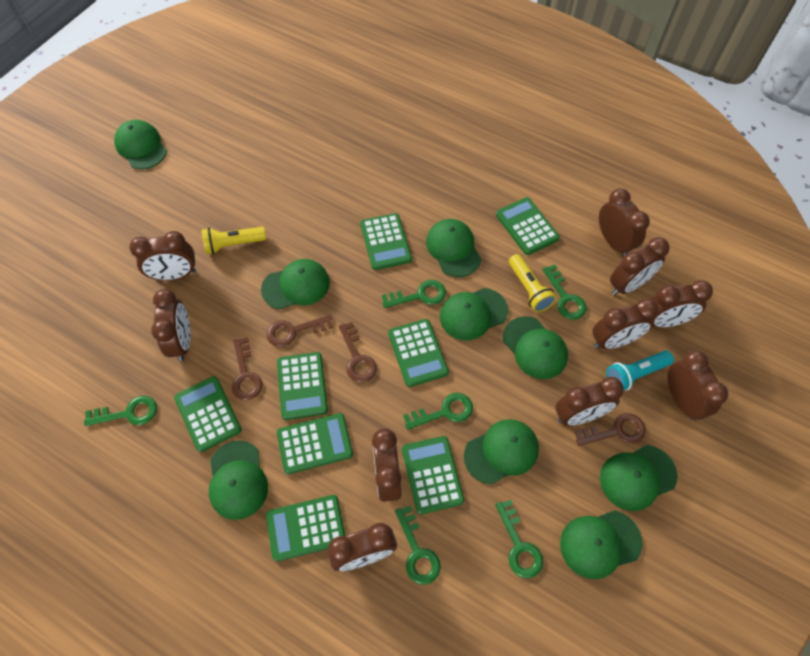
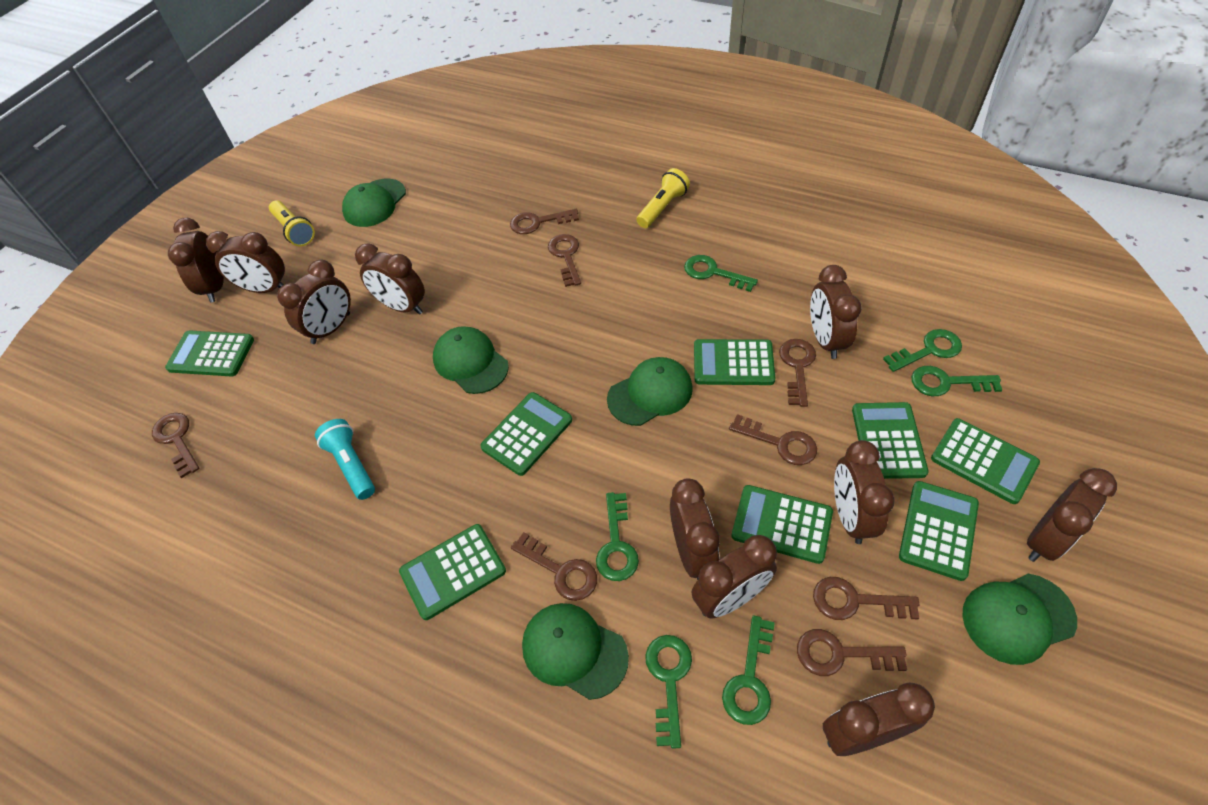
brown key: 4 -> 8
green cap: 9 -> 5

